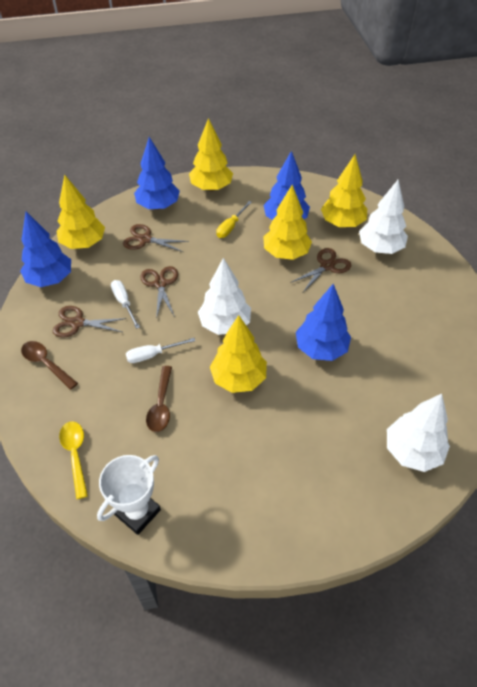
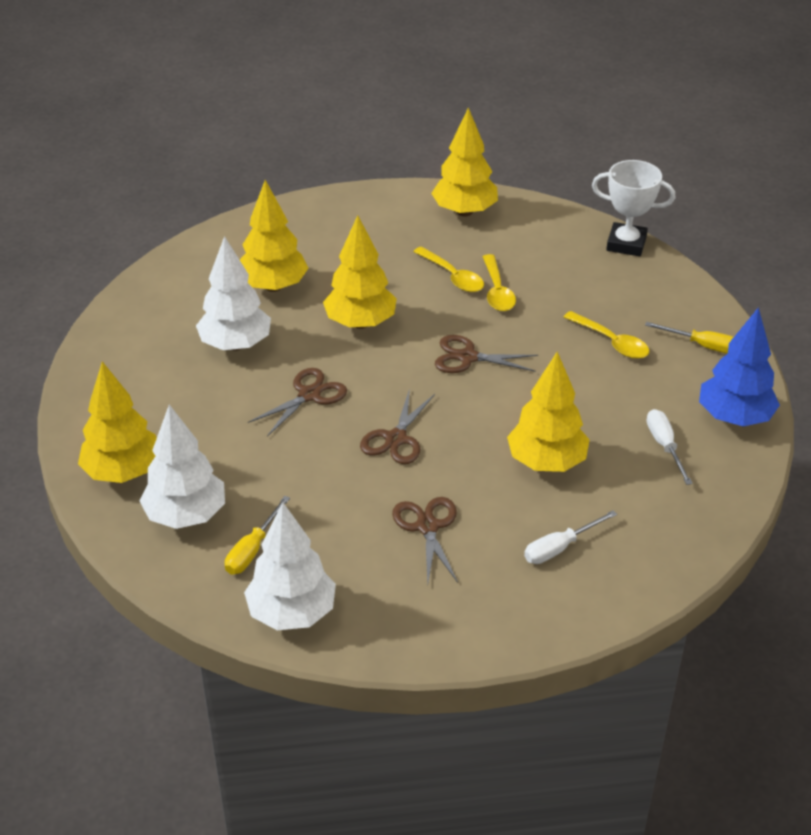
blue tree: 4 -> 1
brown spoon: 2 -> 0
yellow screwdriver: 1 -> 2
yellow spoon: 1 -> 3

